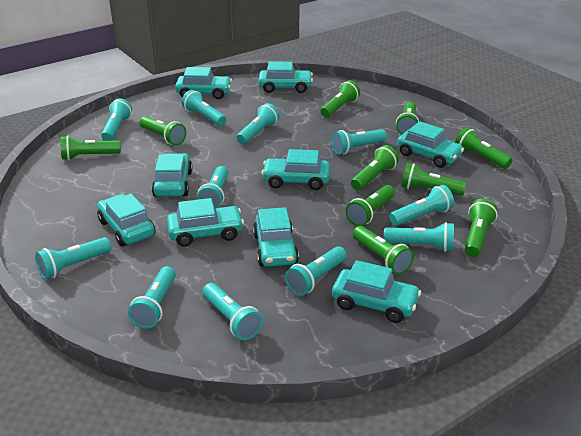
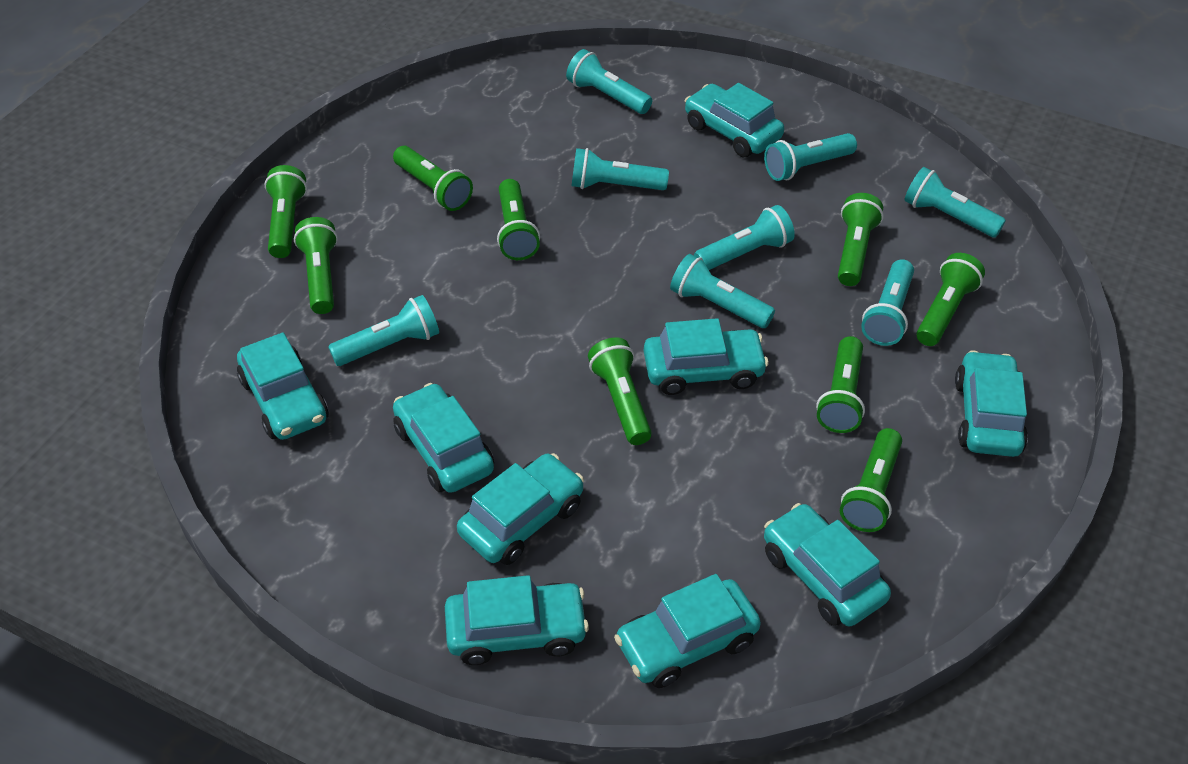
green flashlight: 10 -> 9
turquoise flashlight: 11 -> 8

